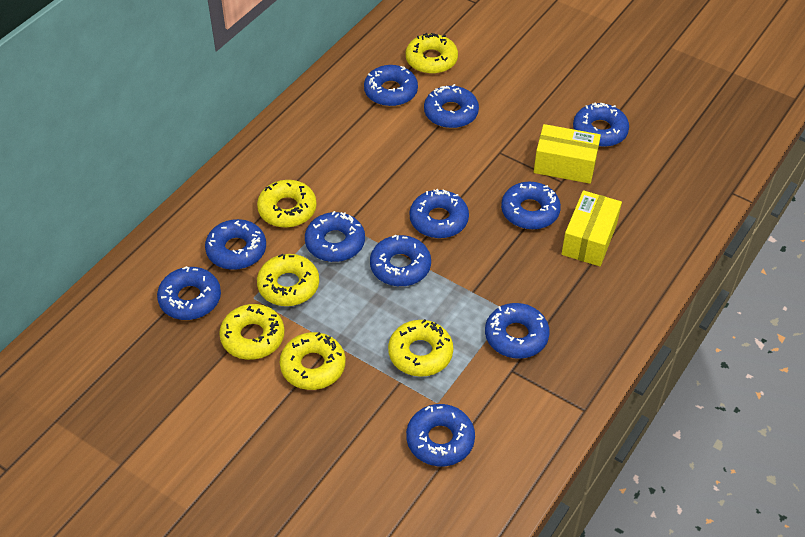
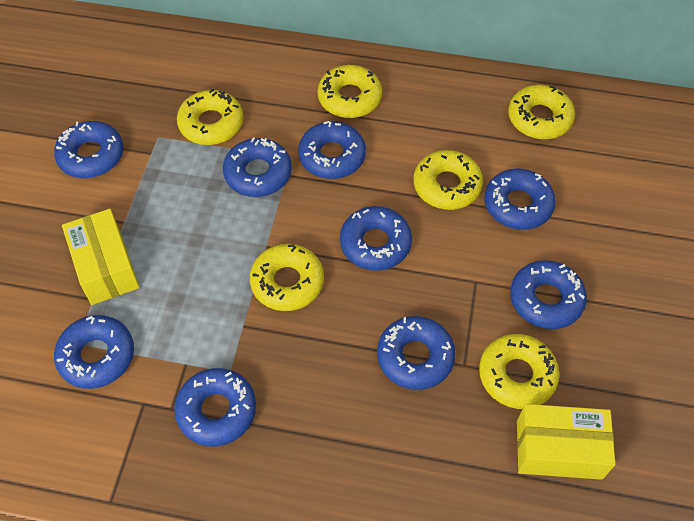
blue donut: 11 -> 9

